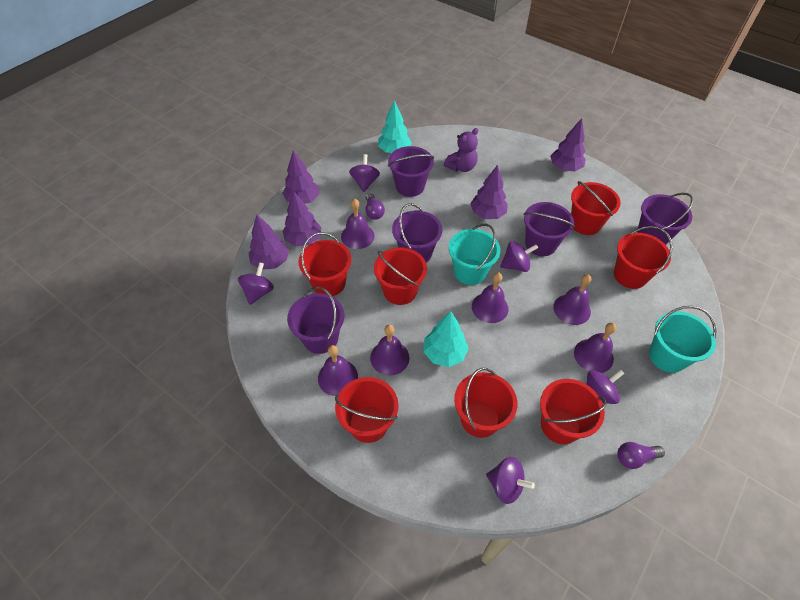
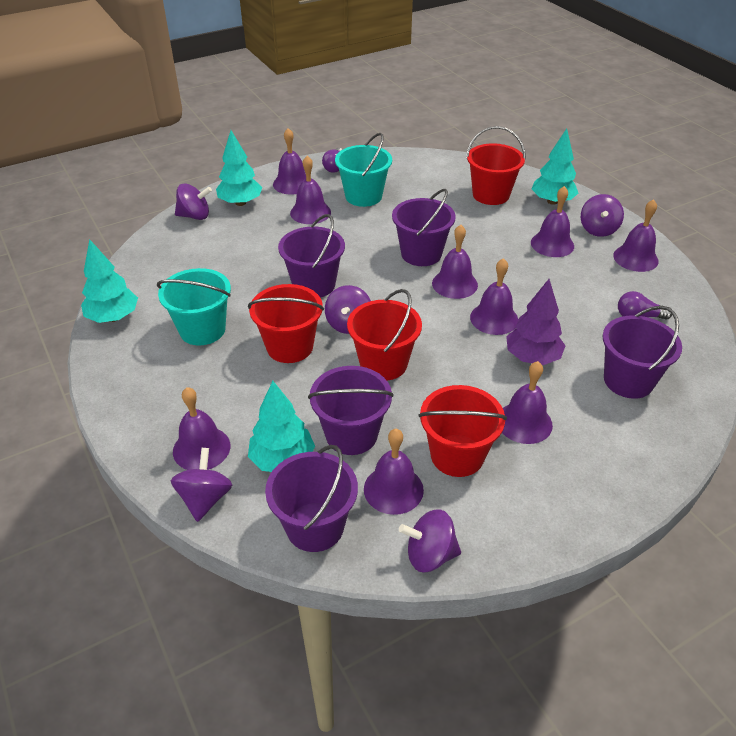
purple bell: 6 -> 9
purple teddy bear: 1 -> 0
purple tree: 5 -> 1
red bucket: 7 -> 4
turquoise tree: 2 -> 4

